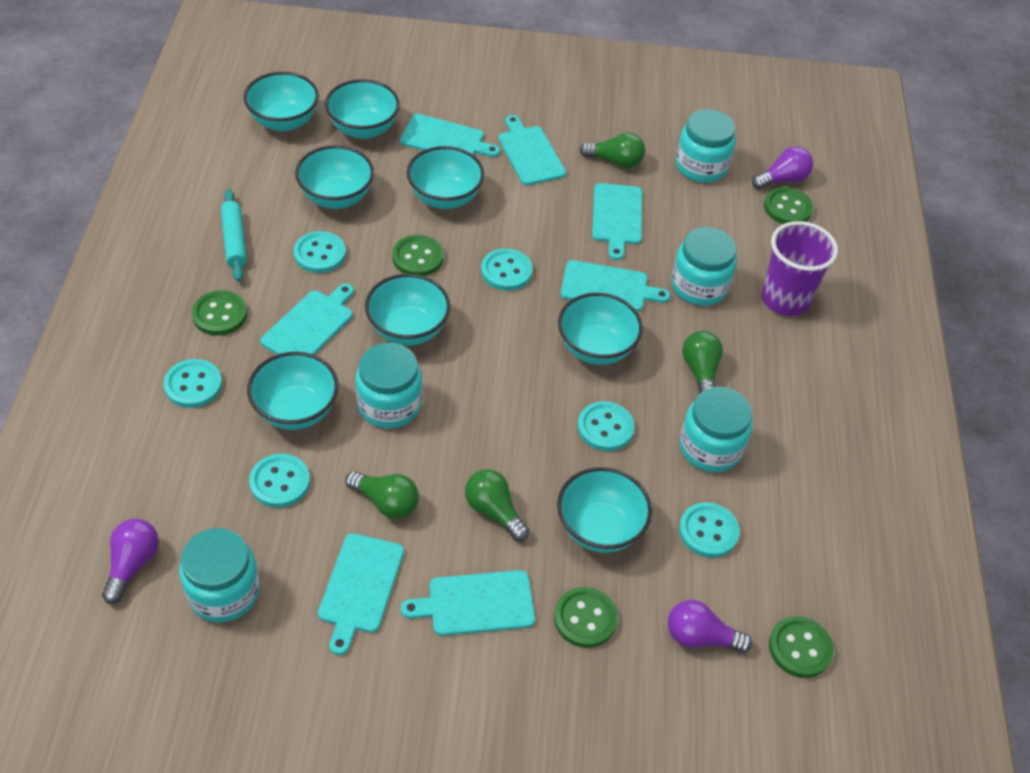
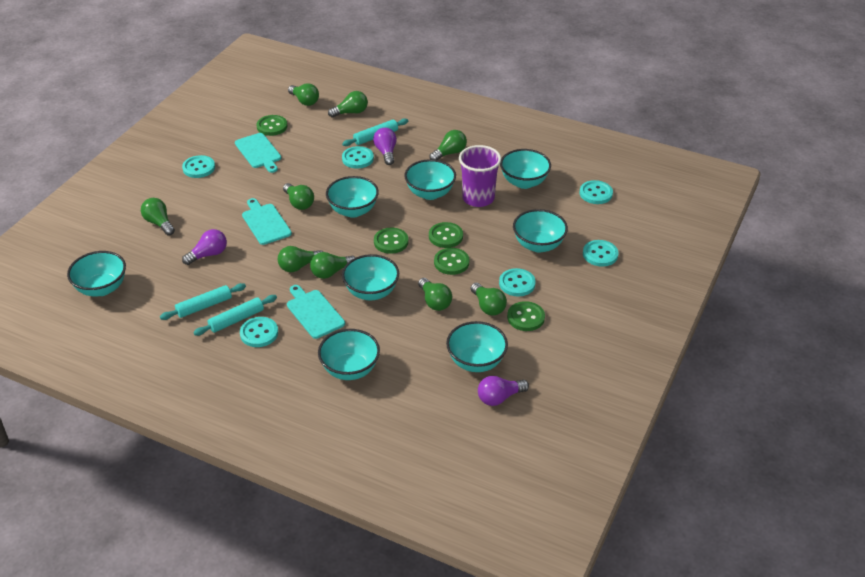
green light bulb: 4 -> 9
turquoise cutting board: 7 -> 3
turquoise jar: 5 -> 0
turquoise rolling pin: 1 -> 3

